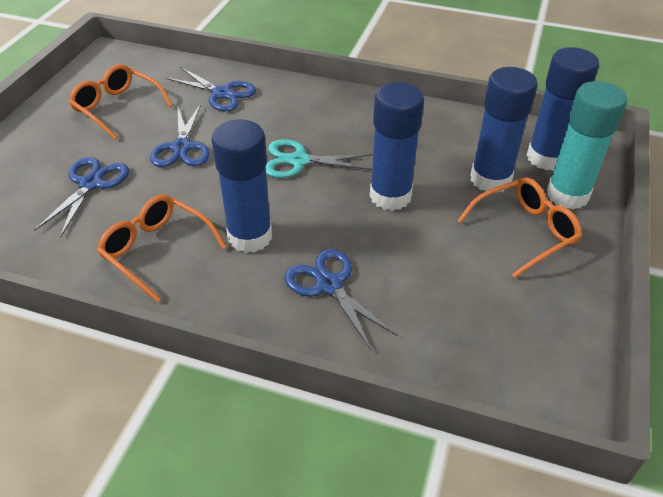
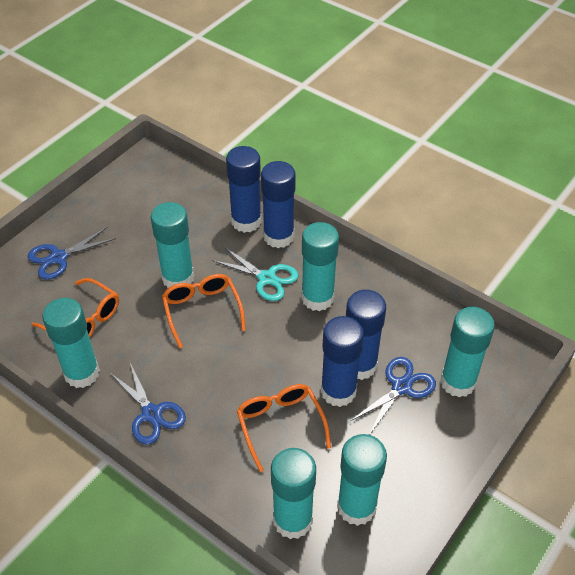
blue scissors: 4 -> 3
turquoise glue stick: 1 -> 6

